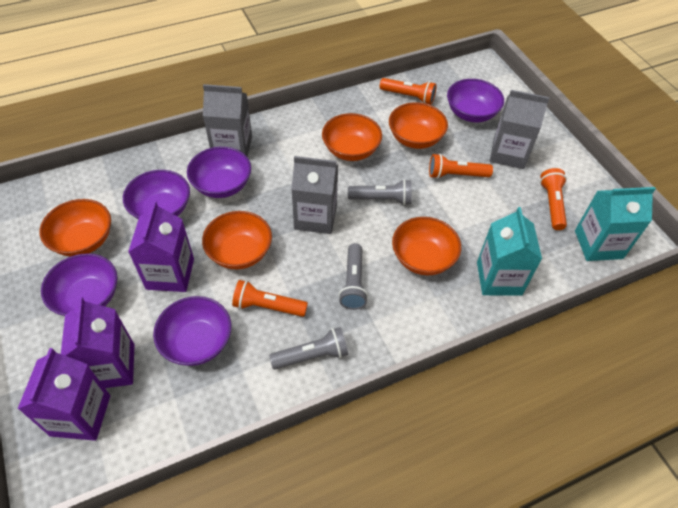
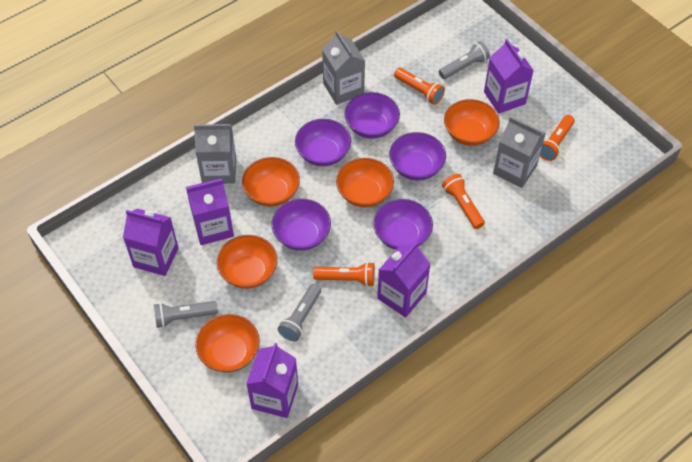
purple carton: 3 -> 5
turquoise carton: 2 -> 0

